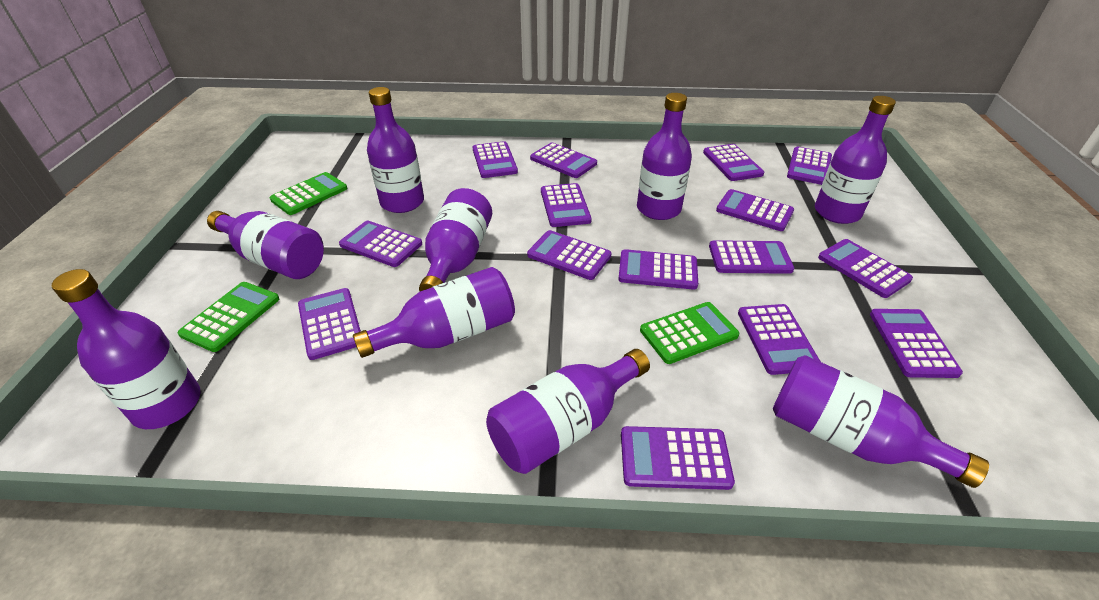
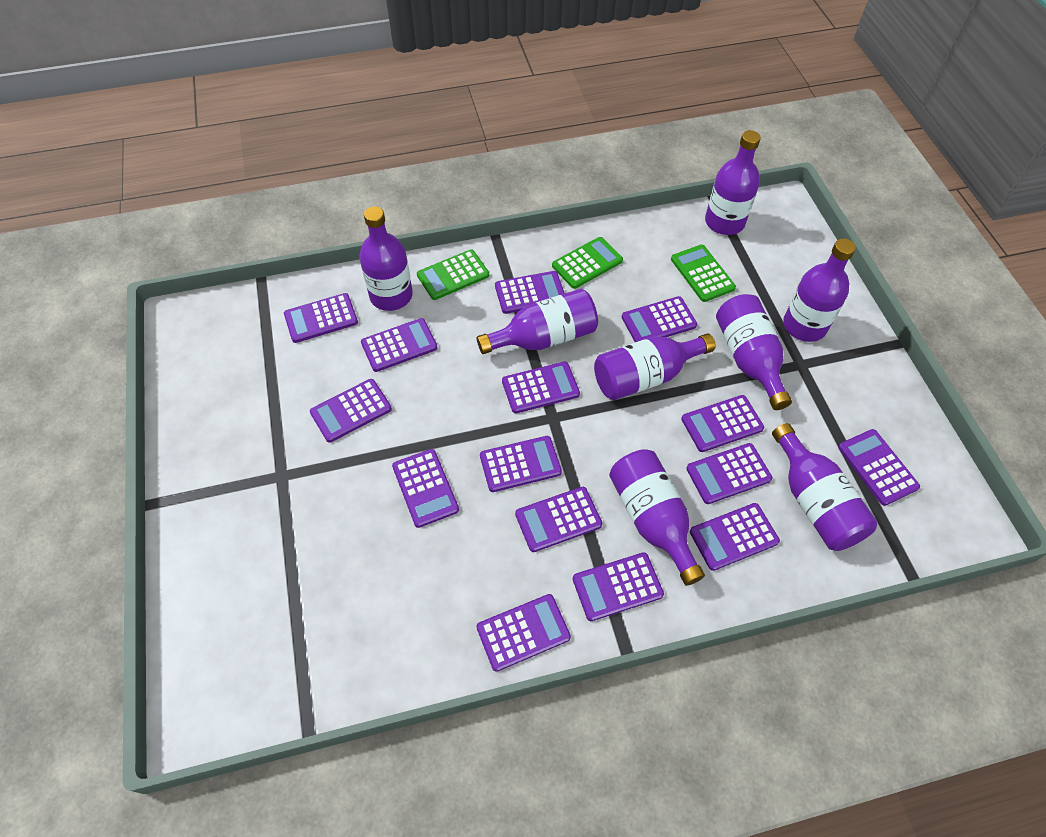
purple bottle: 9 -> 8

